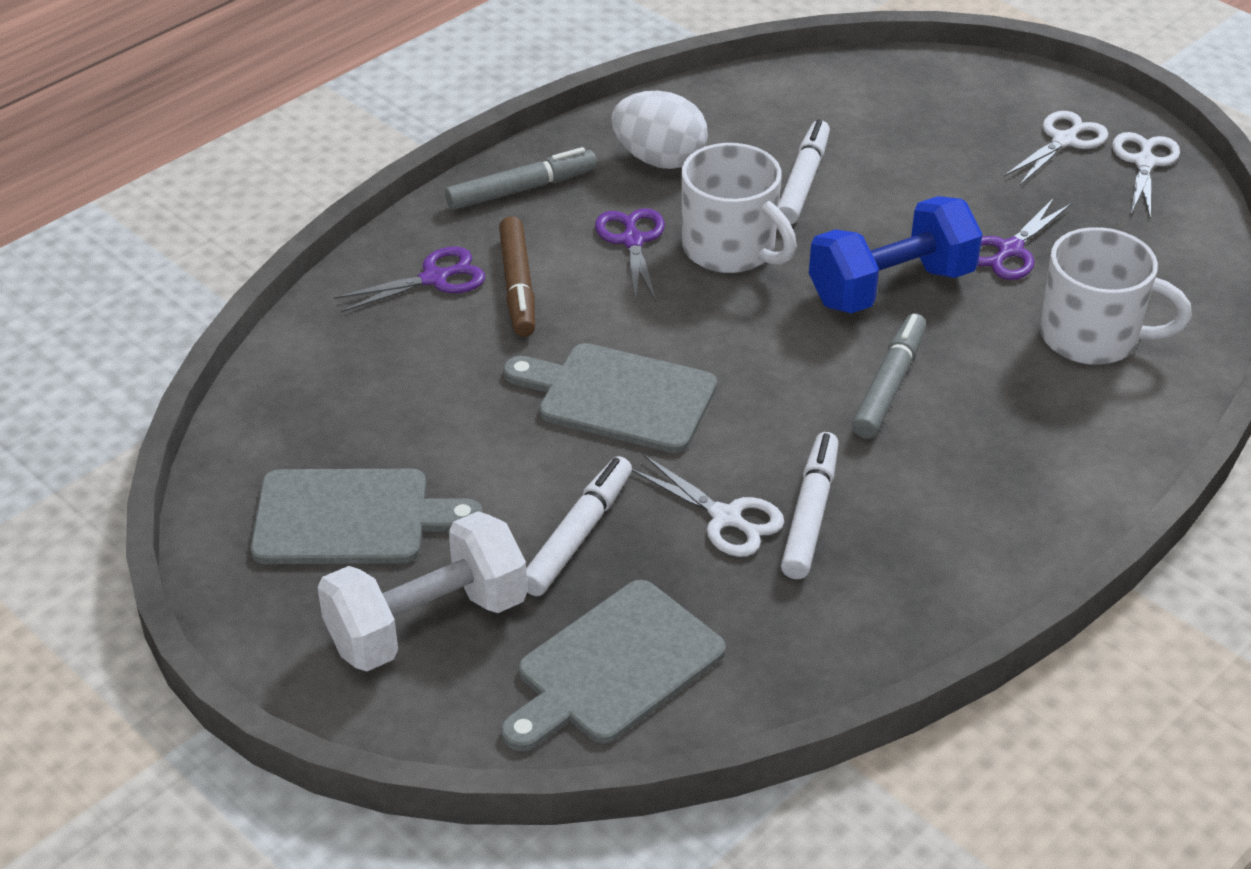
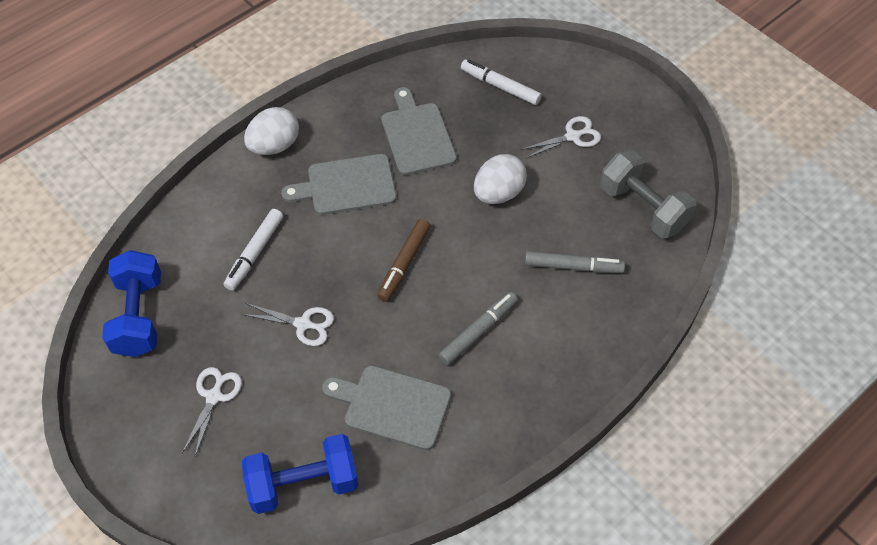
blue dumbbell: 1 -> 2
grey dumbbell: 0 -> 1
purple scissors: 3 -> 0
white dumbbell: 1 -> 0
white egg: 1 -> 2
white marker: 3 -> 2
white mug: 2 -> 0

